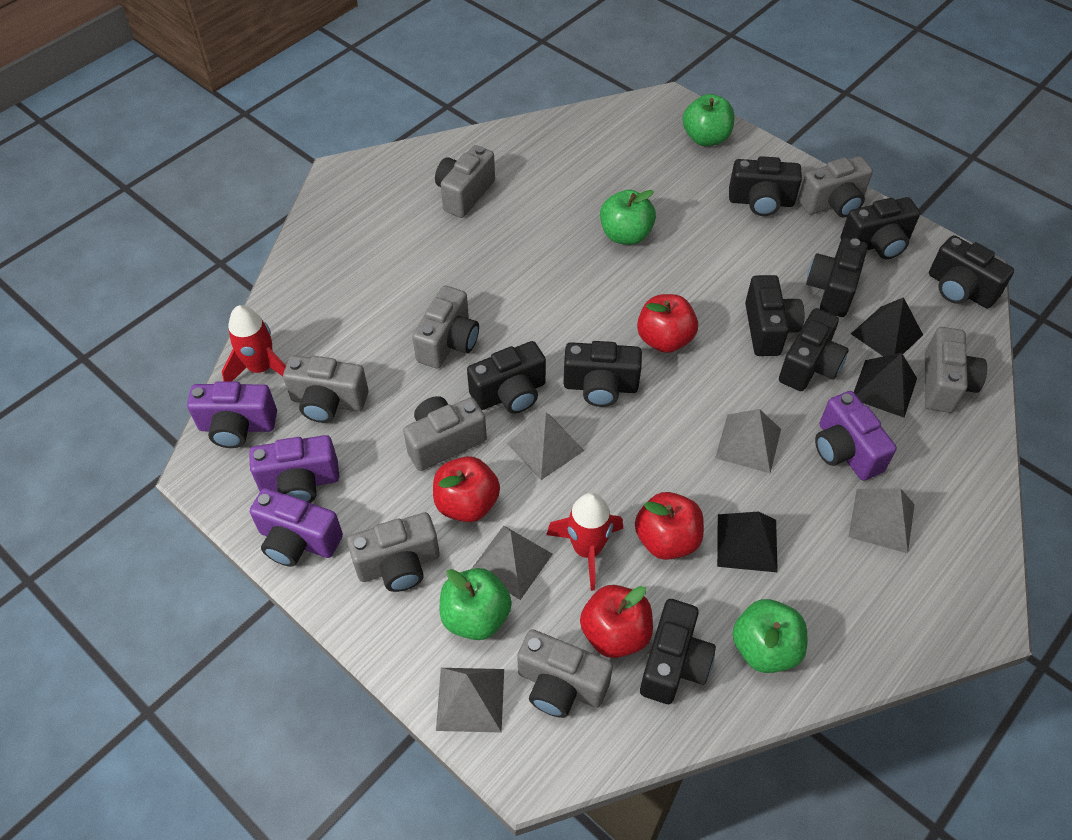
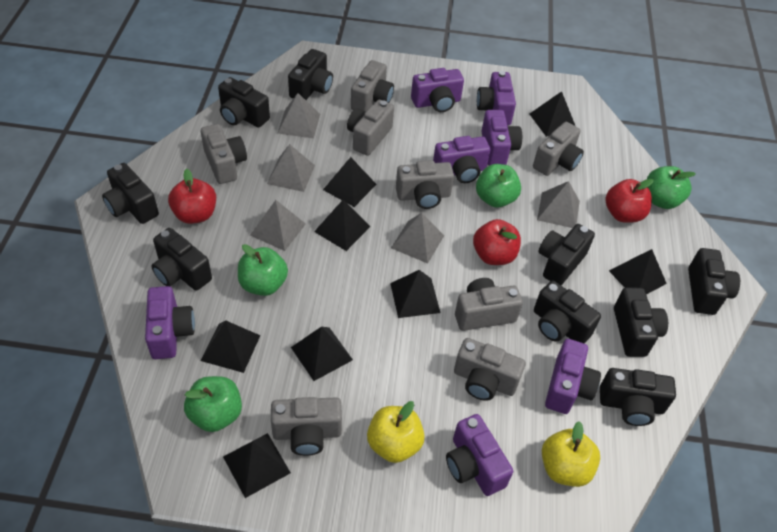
black pyramid: 3 -> 8
purple camera: 4 -> 7
red apple: 4 -> 3
red rocket: 2 -> 0
yellow apple: 0 -> 2

